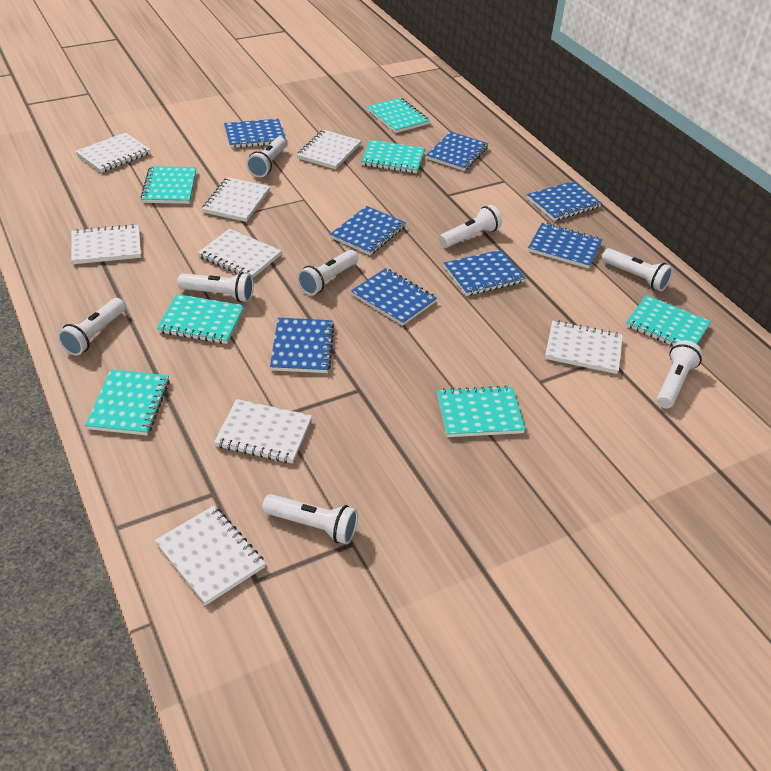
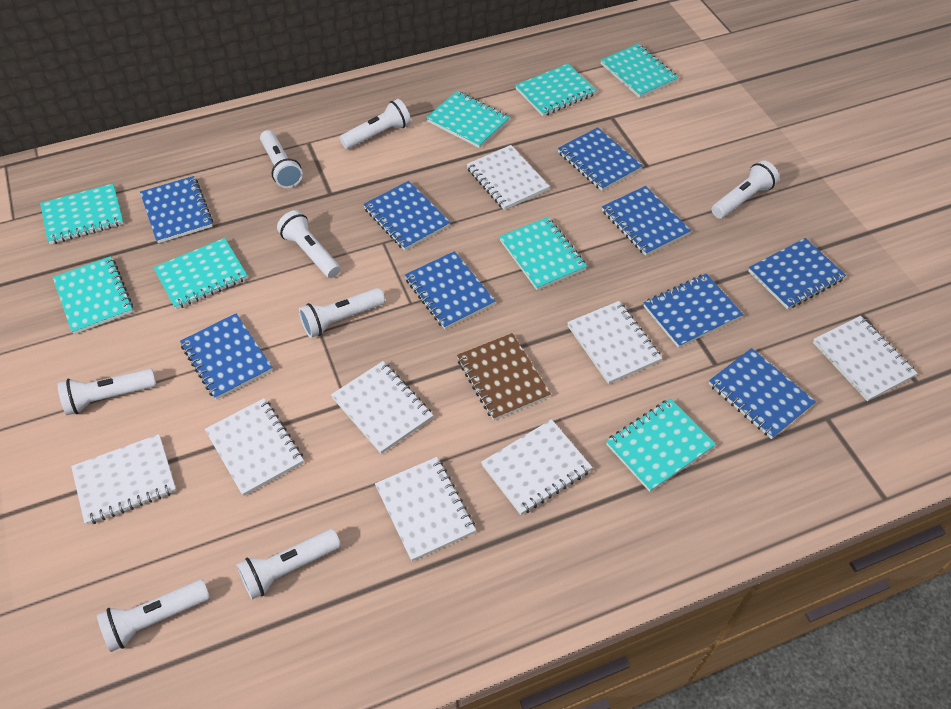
blue notebook: 8 -> 9
brown notebook: 0 -> 1
turquoise notebook: 7 -> 8

